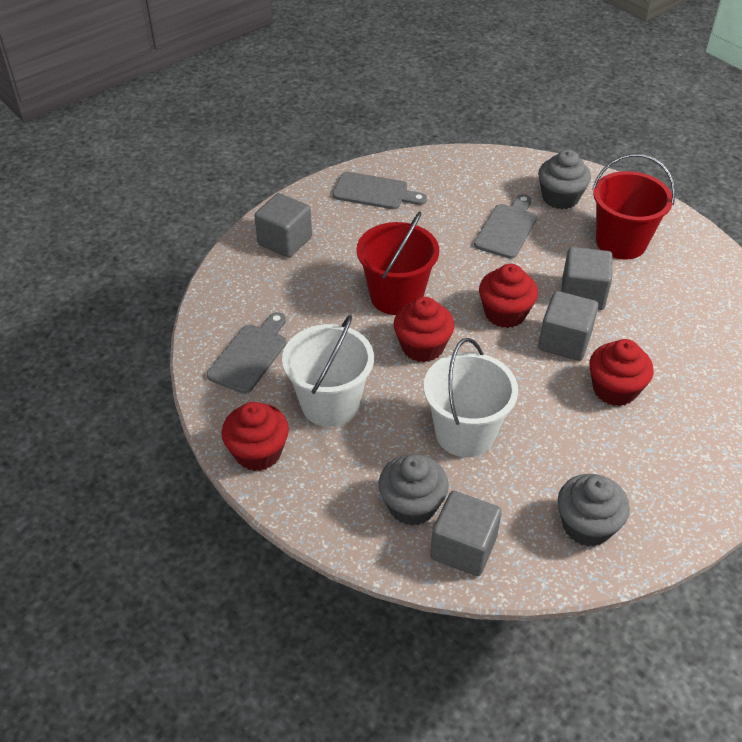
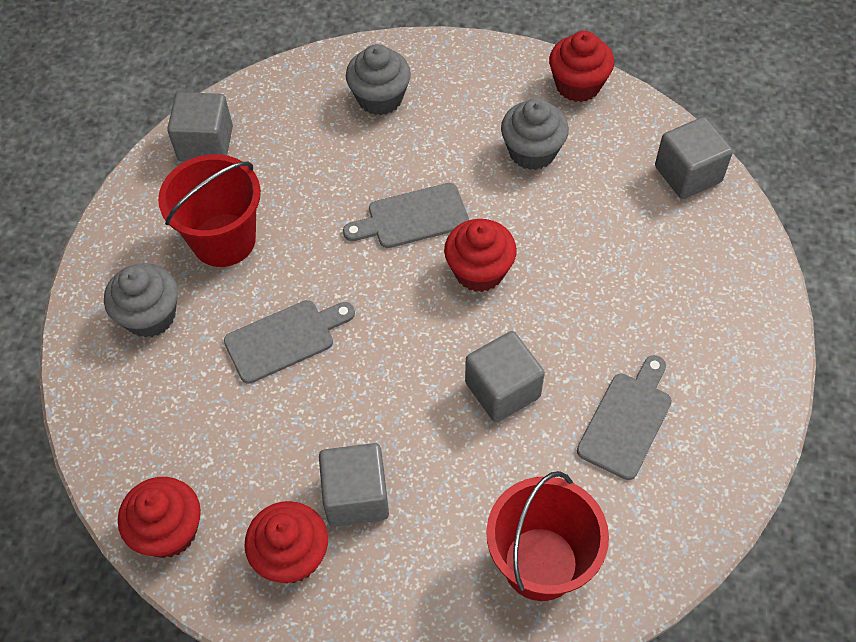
white bucket: 2 -> 0

